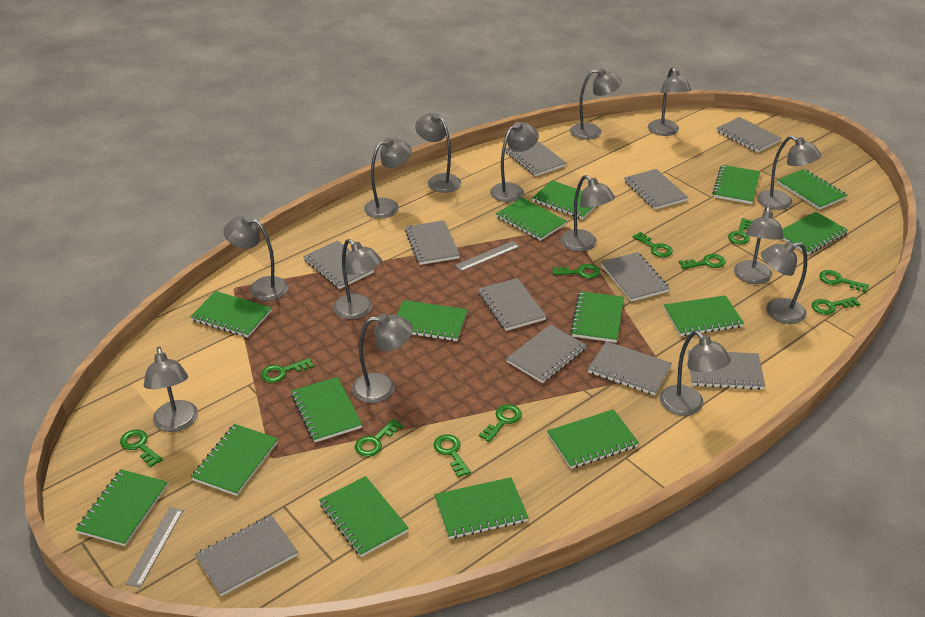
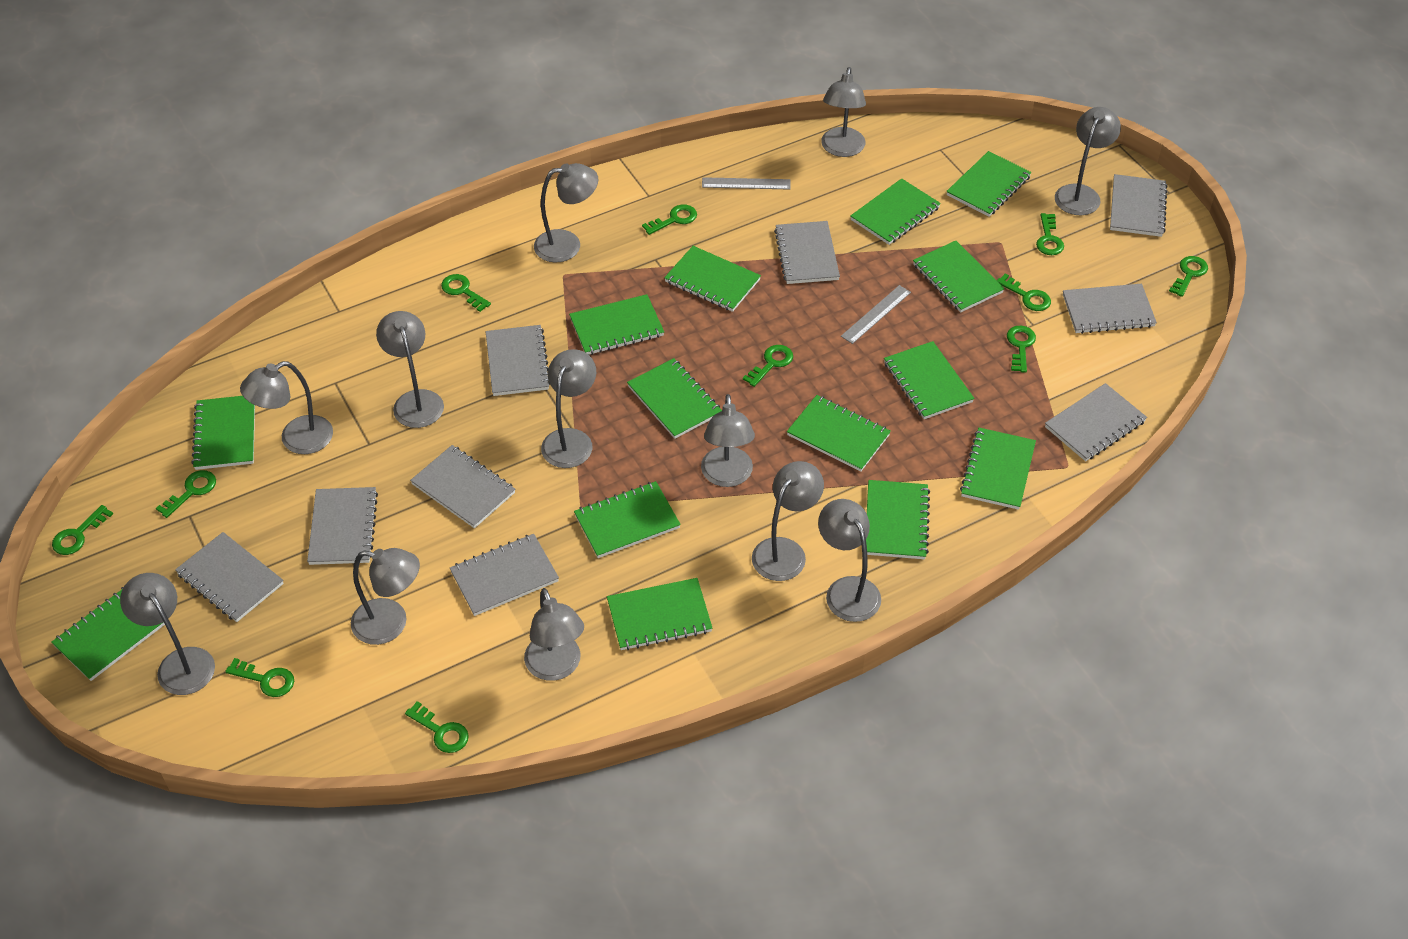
green notebook: 15 -> 14
grey lamp: 14 -> 12
grey notebook: 11 -> 9

